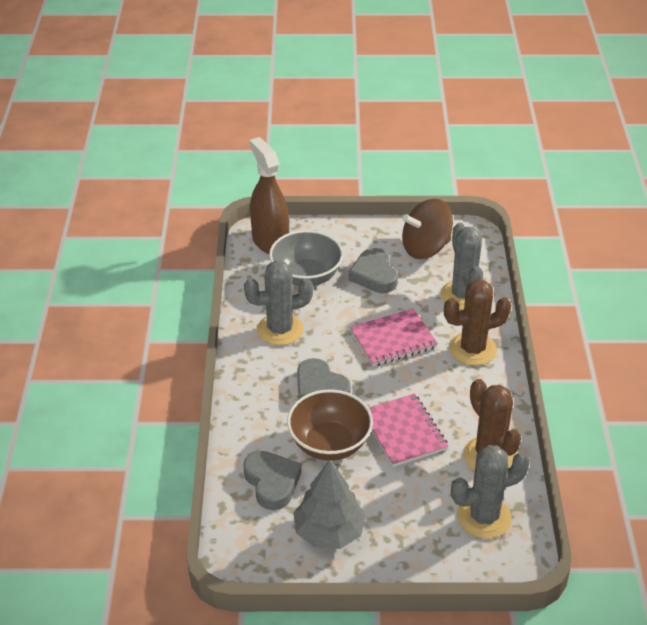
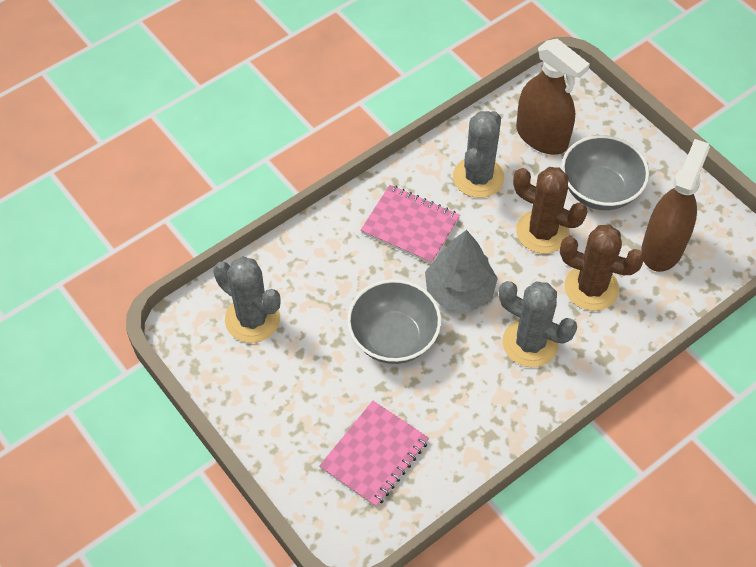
brown bowl: 1 -> 0
brown spinning top: 1 -> 0
brown spray bottle: 1 -> 2
grey bowl: 1 -> 2
grey heart: 3 -> 0

